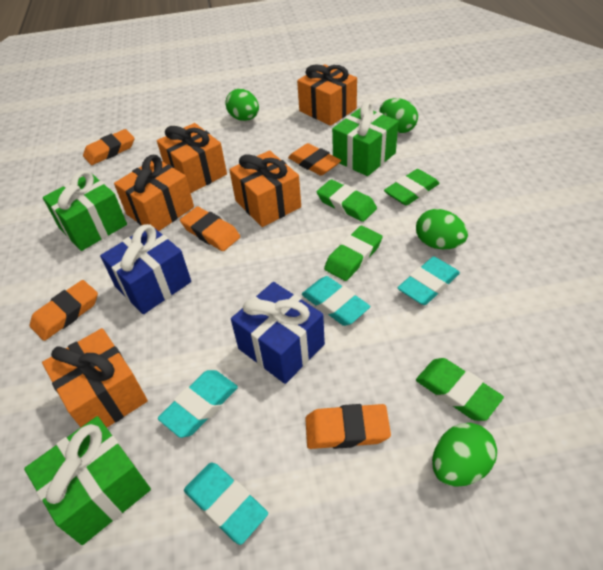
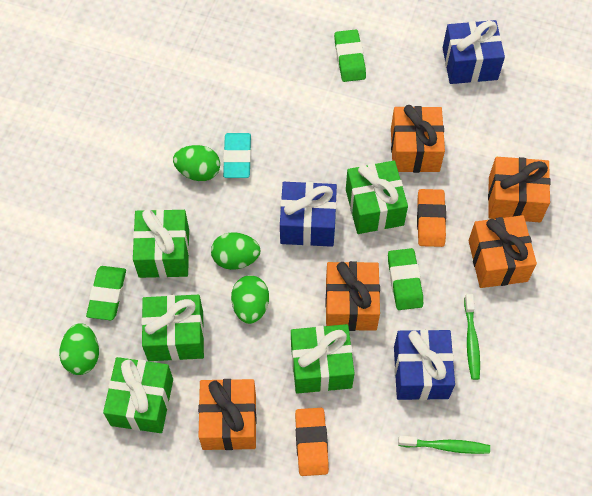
blue gift: 2 -> 3
green eraser: 4 -> 3
green gift: 3 -> 5
green toothbrush: 0 -> 2
orange eraser: 5 -> 2
turquoise eraser: 4 -> 1

